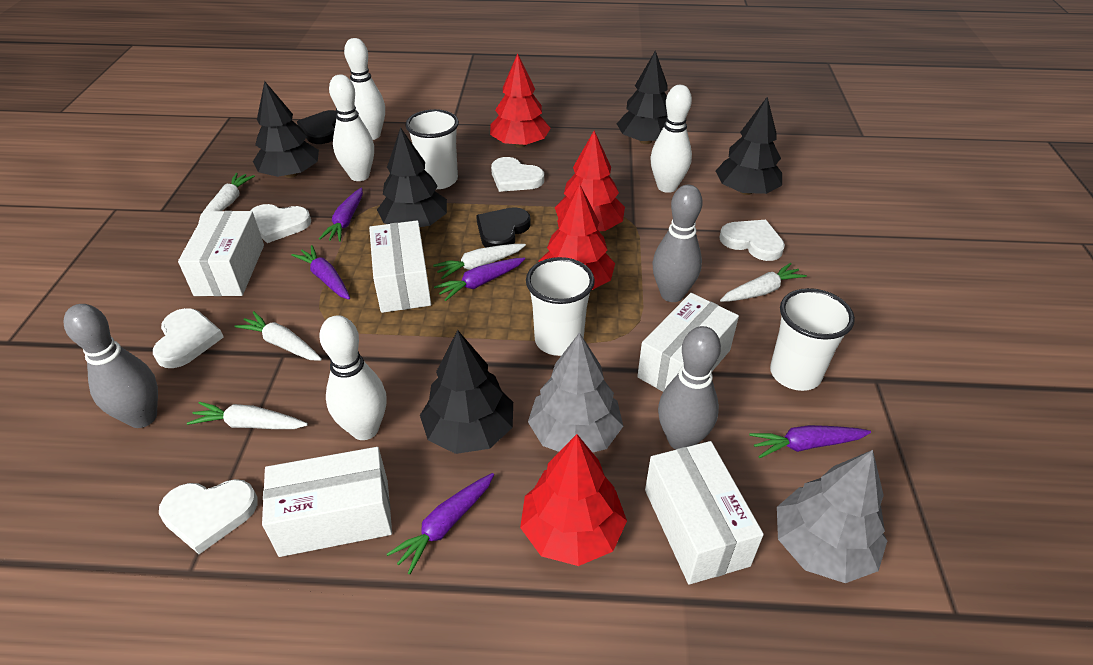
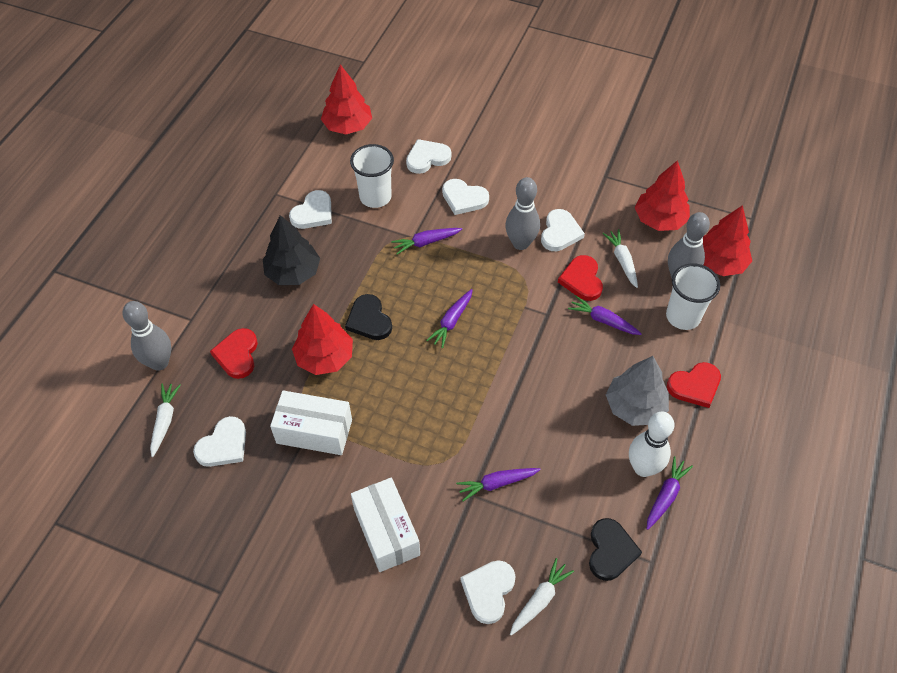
black tree: 5 -> 1
grey tree: 2 -> 1
red heart: 0 -> 3
white bowling pin: 4 -> 1
white box: 5 -> 2
white carrot: 5 -> 3
white cup: 3 -> 2
white heart: 5 -> 6

